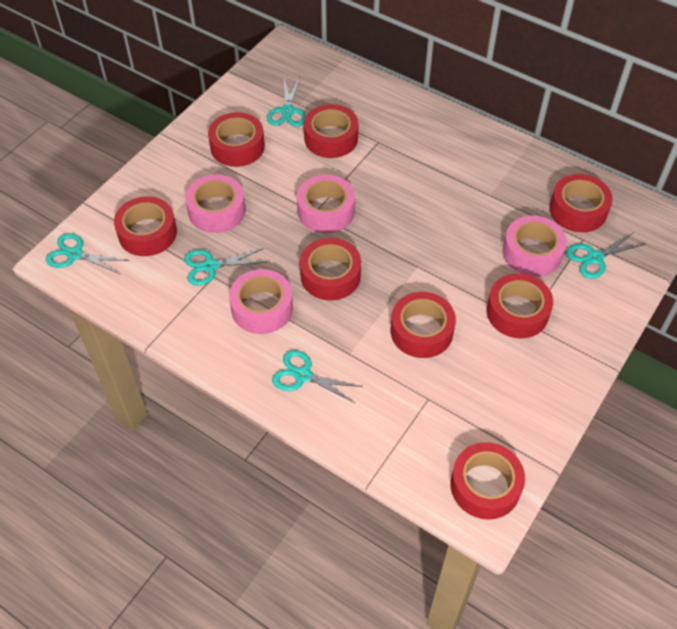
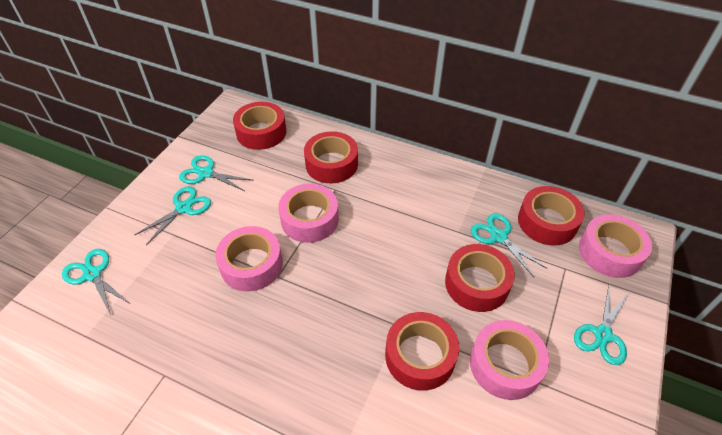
red tape: 8 -> 5

